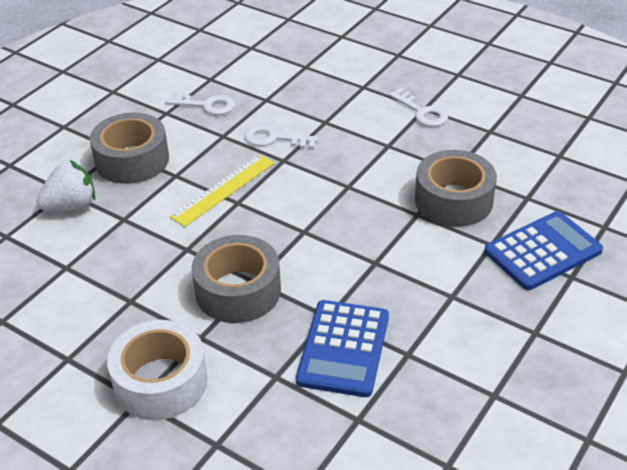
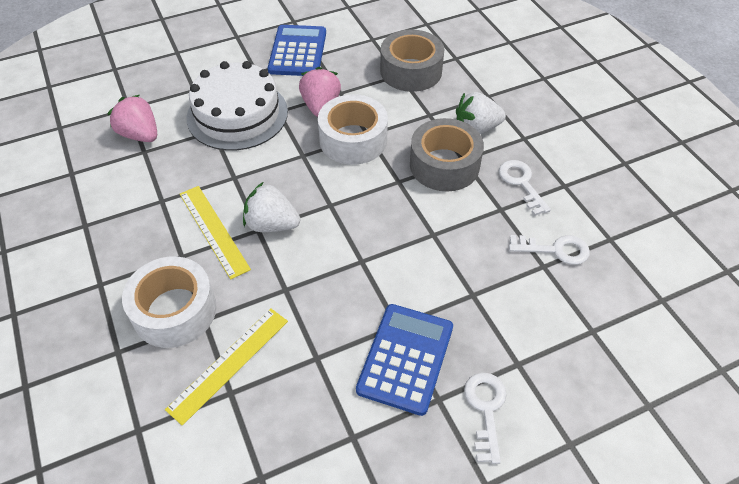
grey tape: 3 -> 2
pink strawberry: 0 -> 2
white cake: 0 -> 1
white strawberry: 1 -> 2
white tape: 1 -> 2
yellow ruler: 1 -> 2

